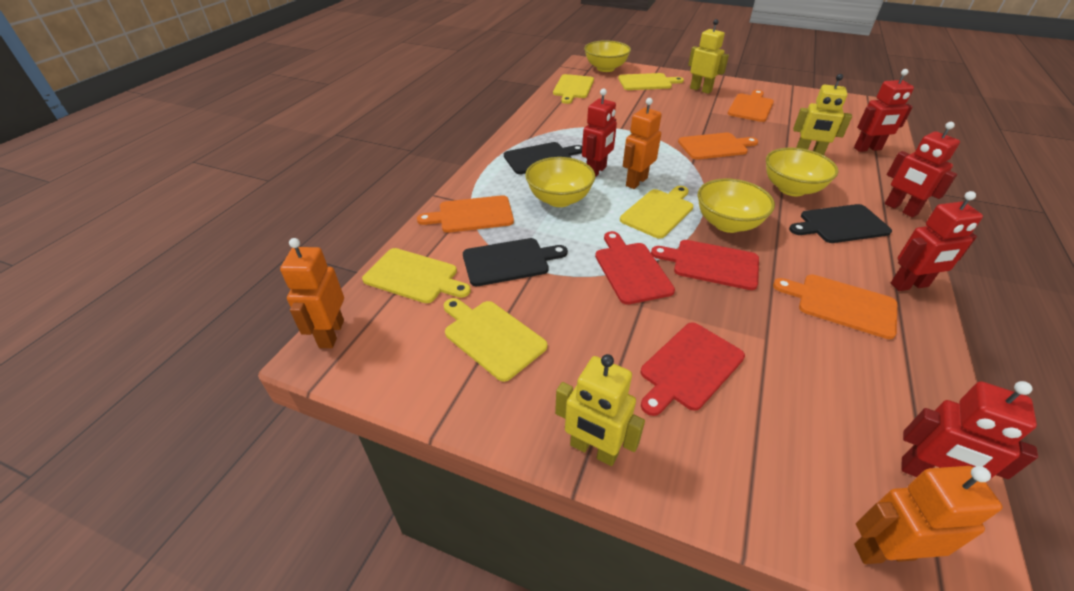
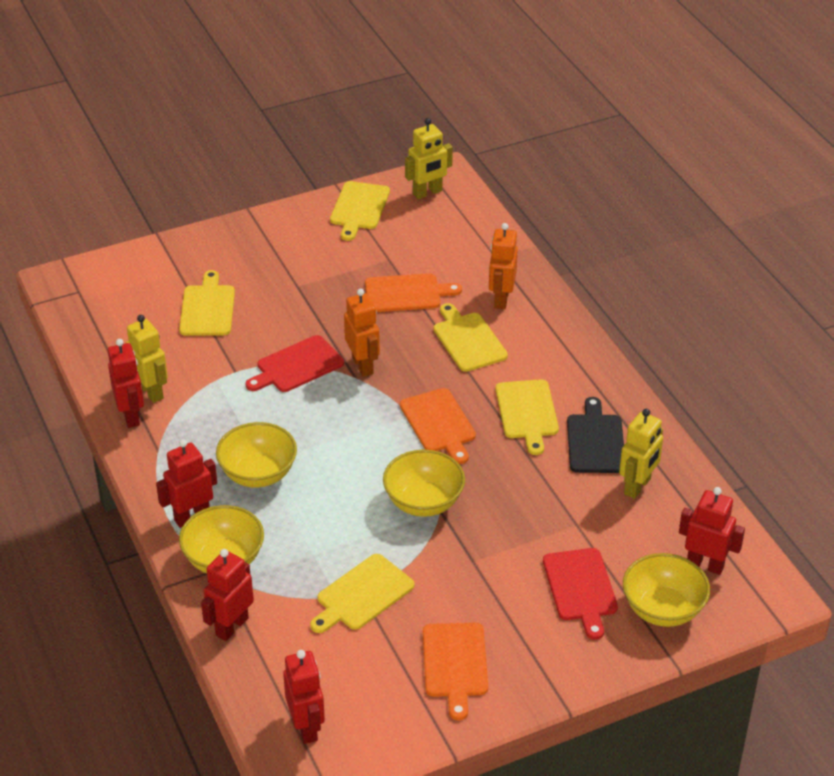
black cutting board: 3 -> 1
orange cutting board: 4 -> 3
orange robot: 3 -> 2
red cutting board: 3 -> 2

